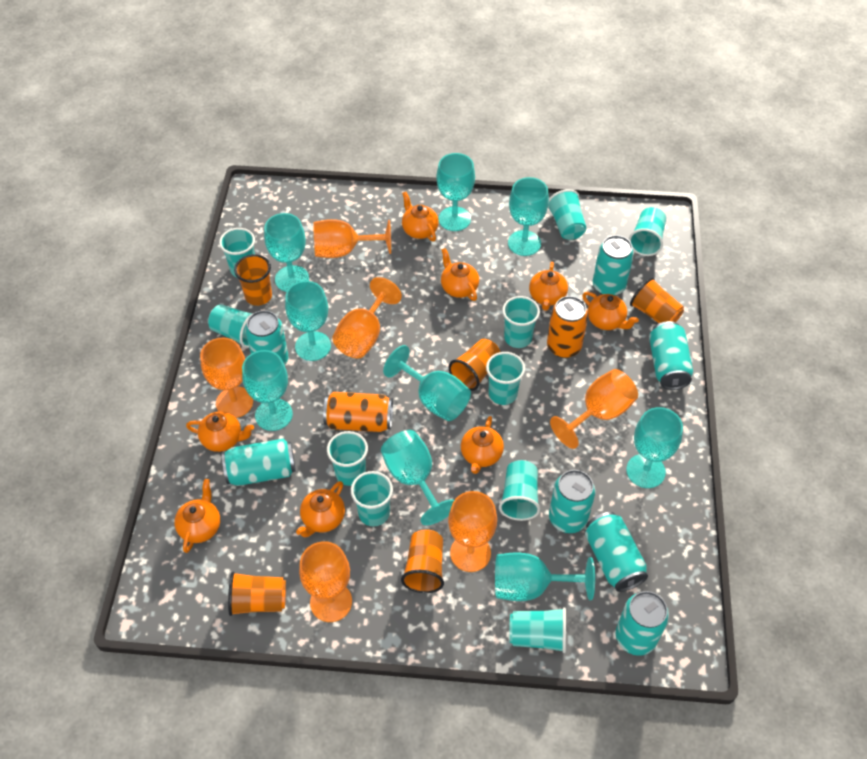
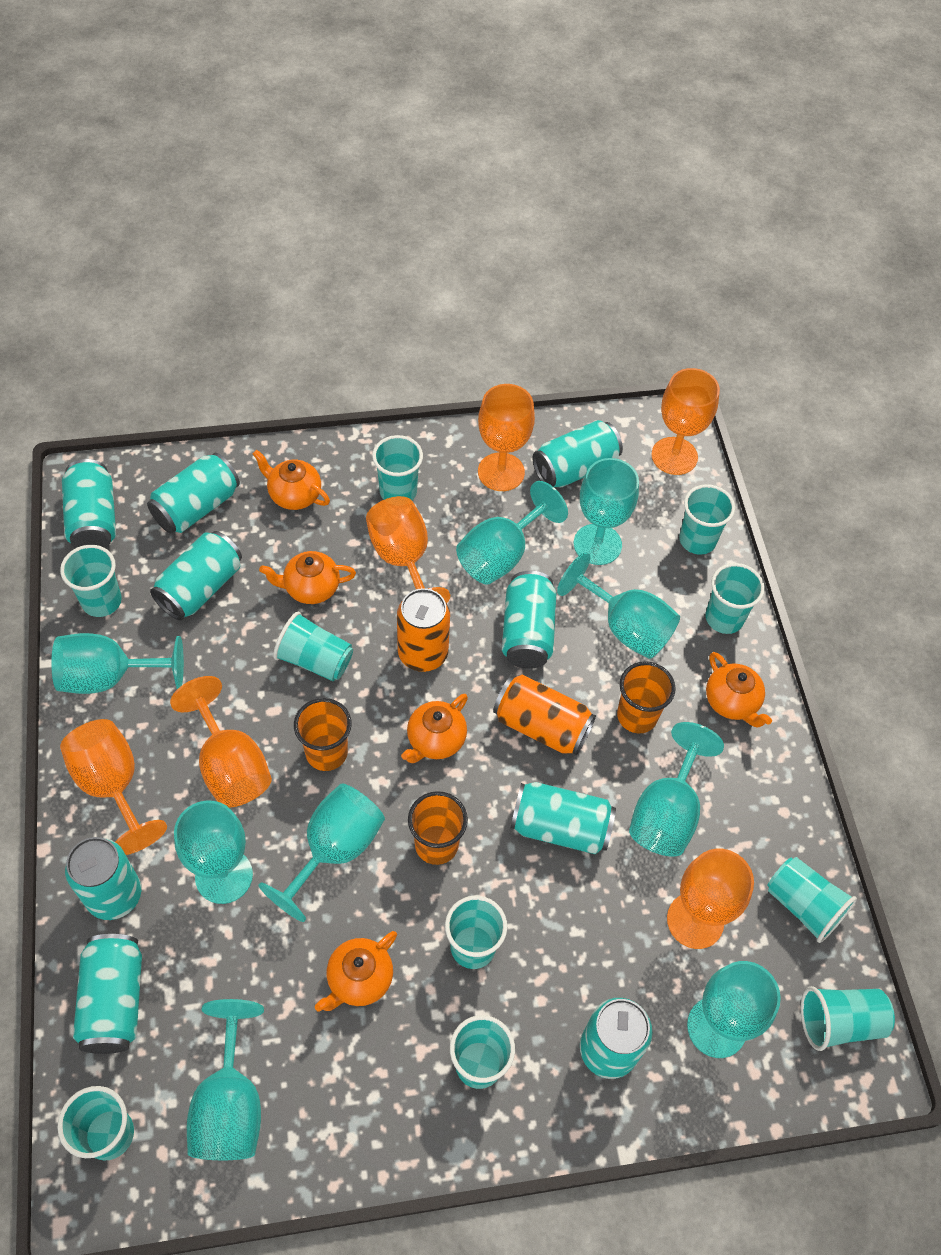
orange cup: 5 -> 3
orange teapot: 8 -> 5
turquoise can: 7 -> 9

